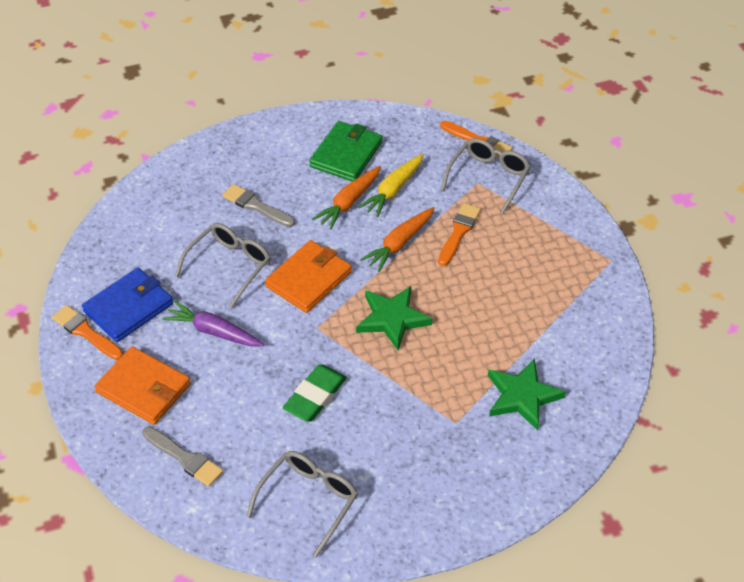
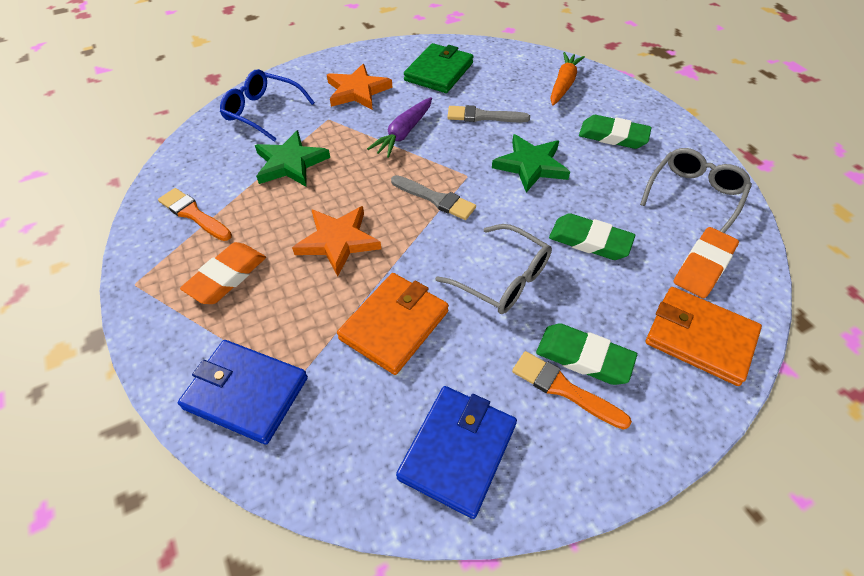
blue glasses: 0 -> 1
blue wallet: 1 -> 2
green eraser: 1 -> 3
grey glasses: 3 -> 2
orange brush: 3 -> 2
orange carrot: 2 -> 1
orange eraser: 0 -> 2
orange star: 0 -> 2
yellow carrot: 1 -> 0

